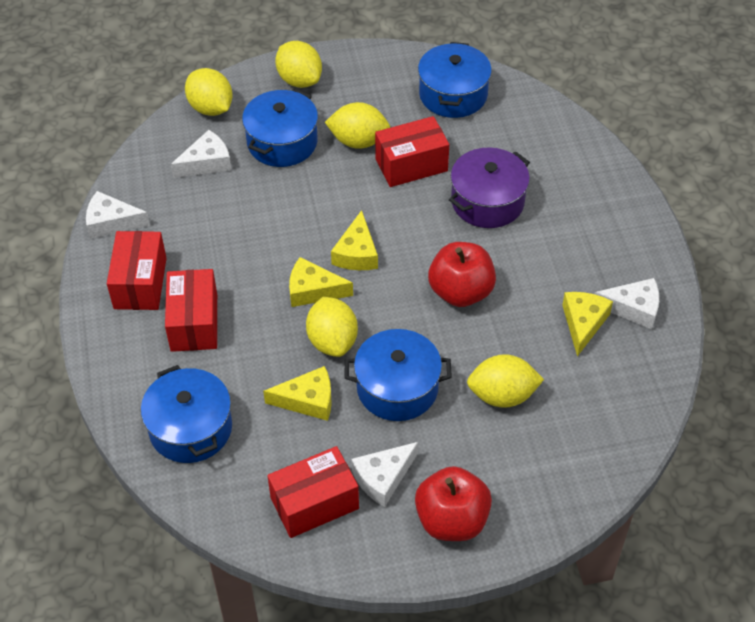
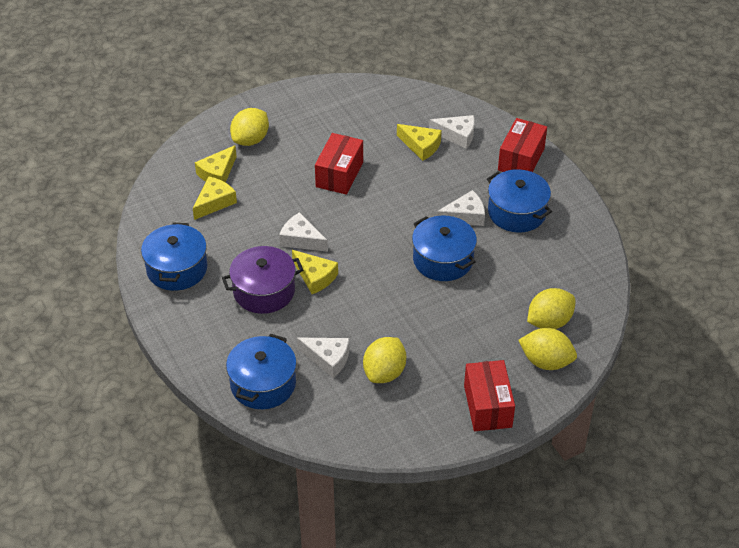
red apple: 2 -> 0
red box: 4 -> 3
yellow lemon: 5 -> 4

